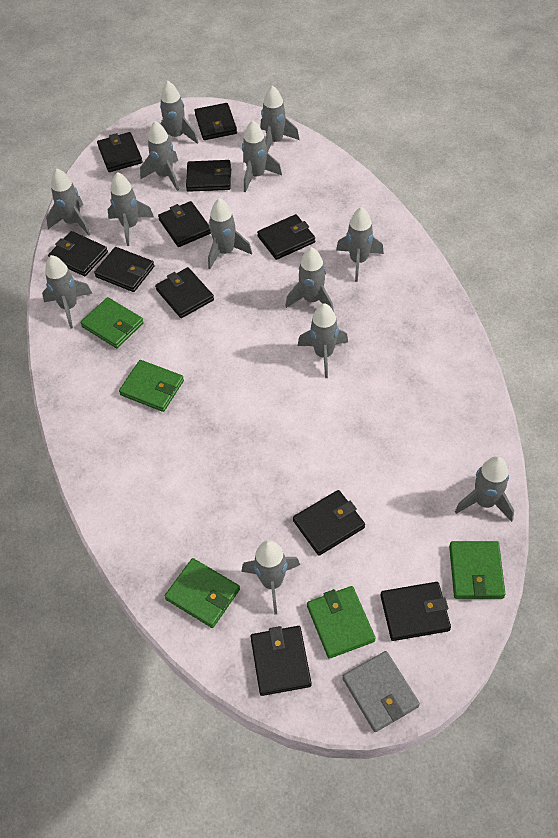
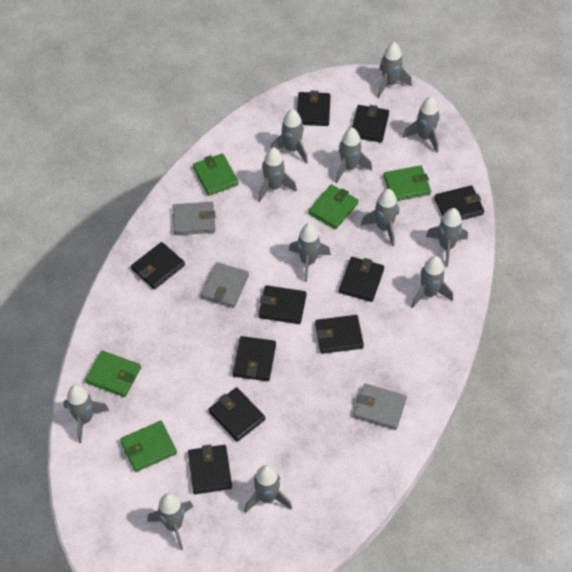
black wallet: 11 -> 10
grey rocket: 13 -> 12
grey wallet: 1 -> 3

